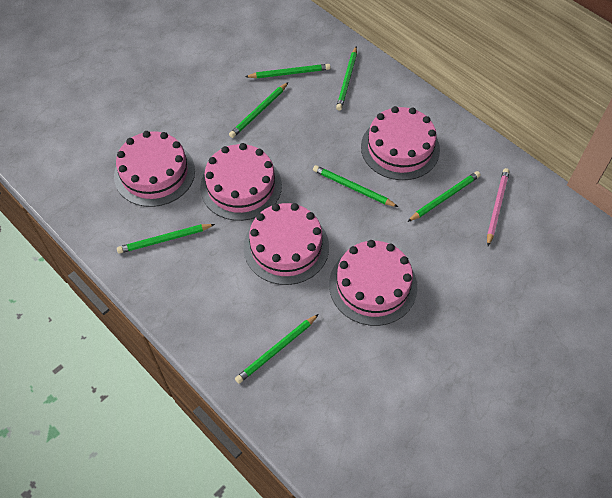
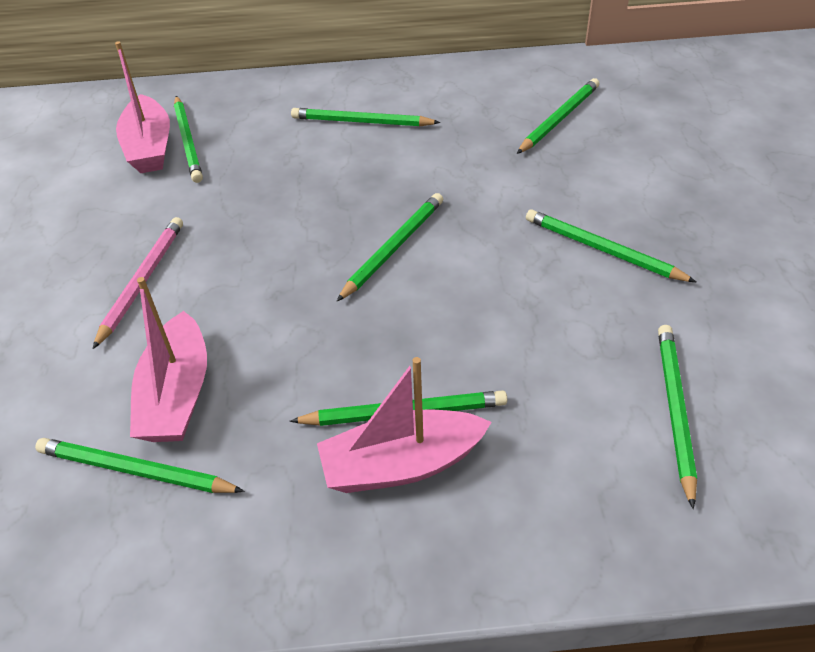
green pencil: 7 -> 8
pink boat: 0 -> 3
pink cake: 5 -> 0

